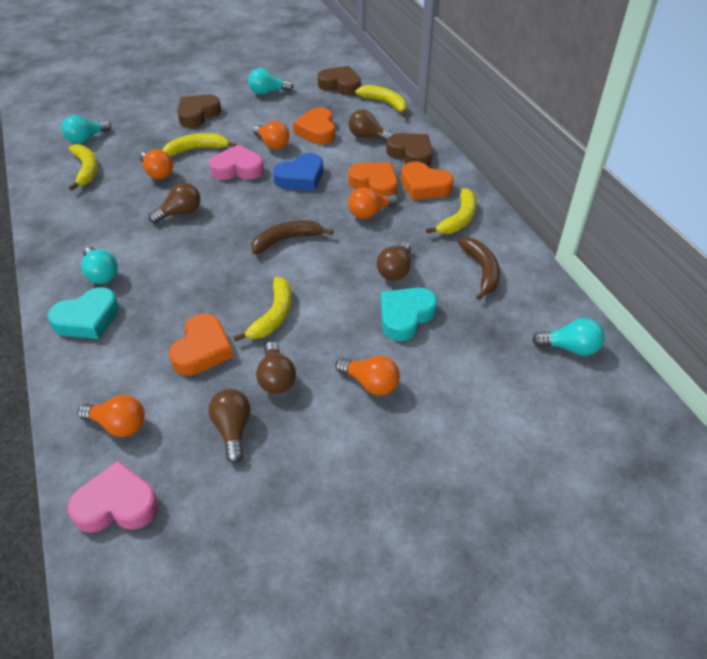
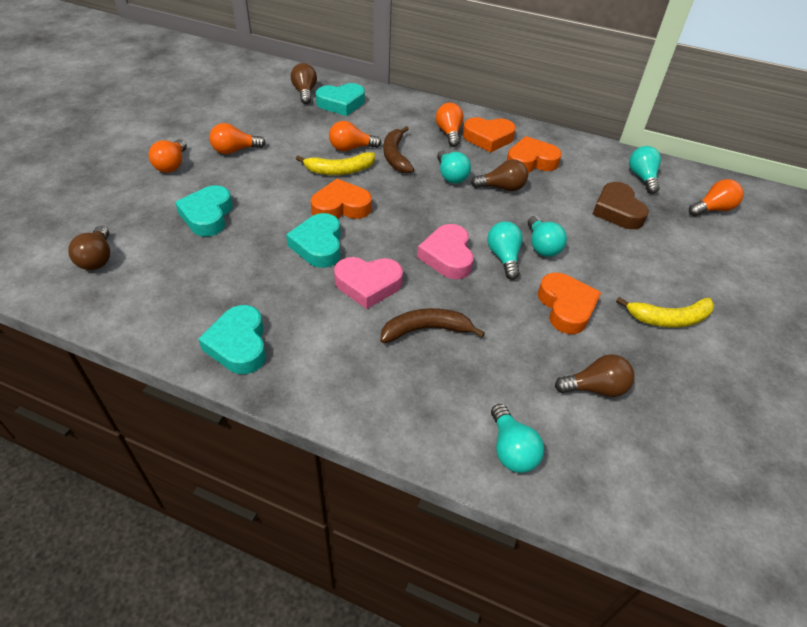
blue heart: 1 -> 0
brown heart: 3 -> 1
brown light bulb: 5 -> 4
turquoise heart: 2 -> 4
turquoise light bulb: 4 -> 5
yellow banana: 5 -> 2

